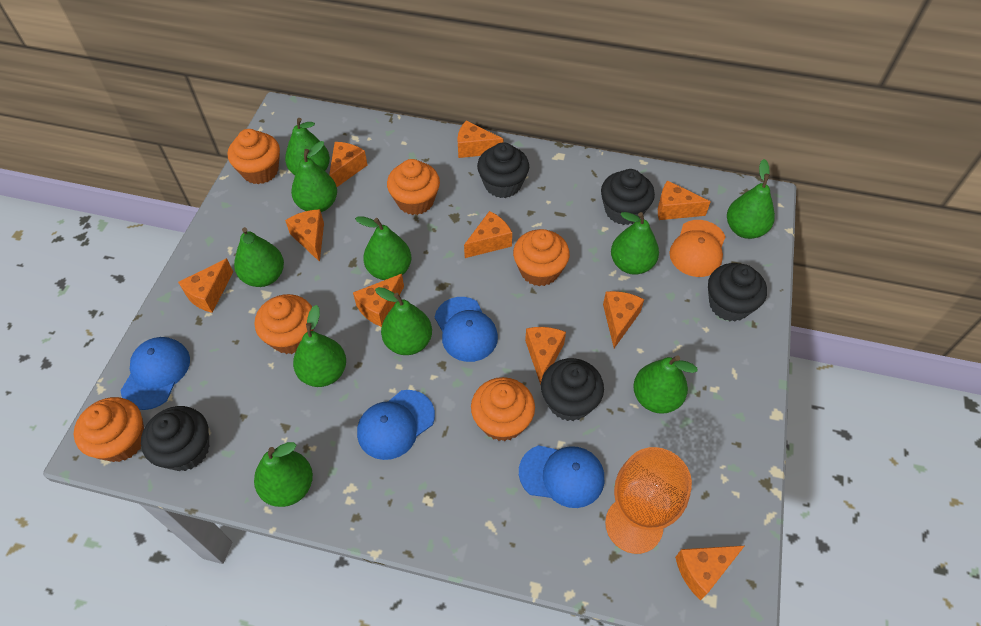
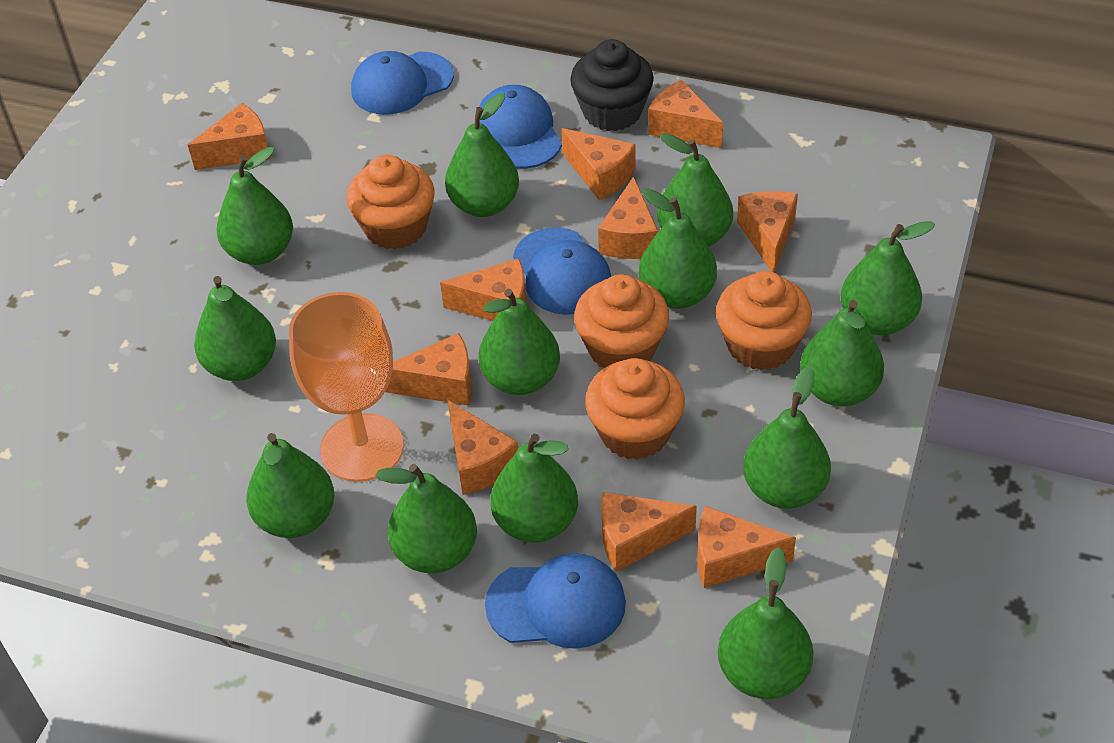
black cupcake: 5 -> 1
green pear: 10 -> 13
orange cap: 1 -> 0
orange cupcake: 6 -> 4

